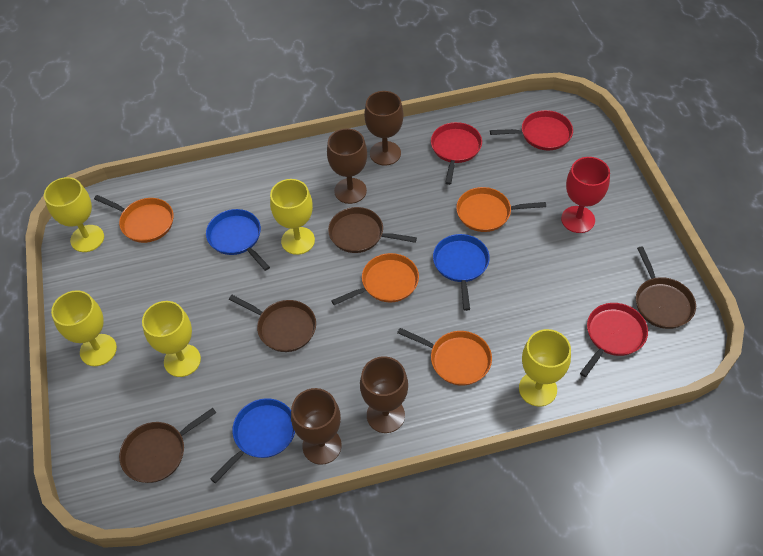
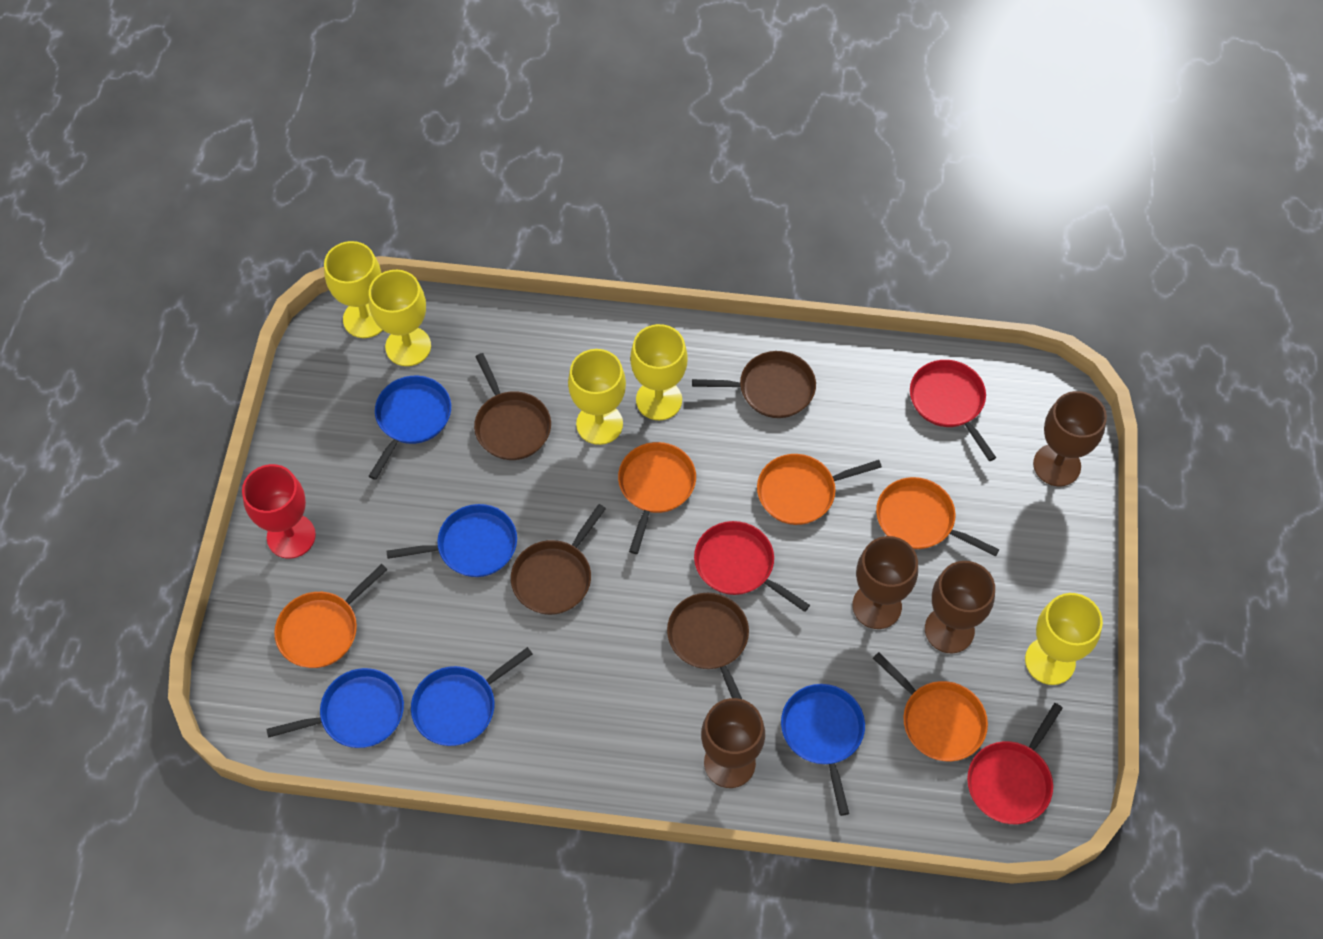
blue pan: 3 -> 5
orange pan: 4 -> 5

